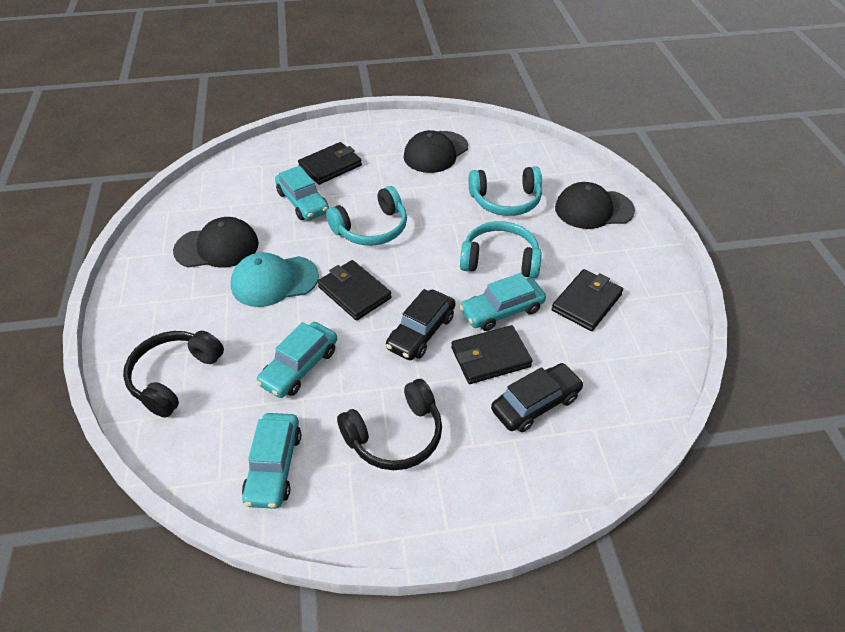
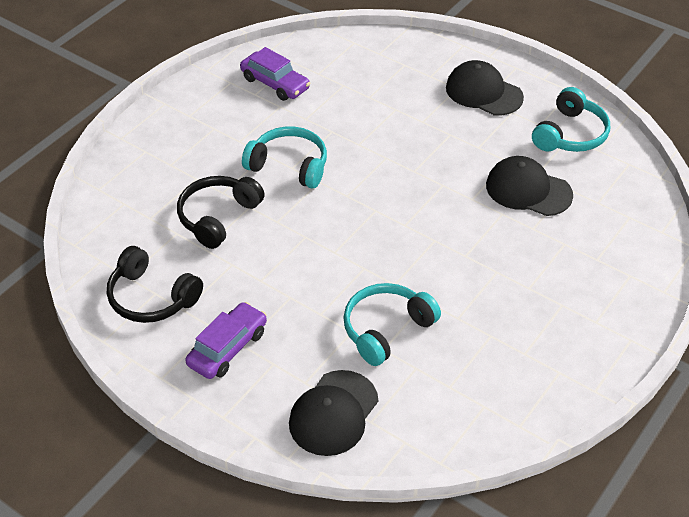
black car: 2 -> 0
black wallet: 4 -> 0
purple car: 0 -> 2
turquoise cap: 1 -> 0
turquoise car: 4 -> 0

